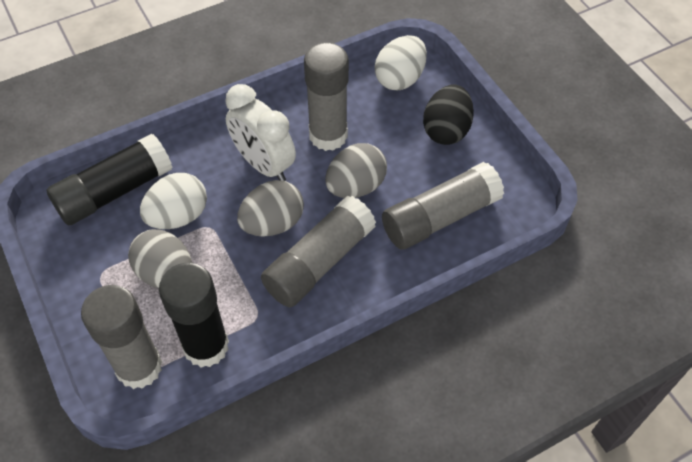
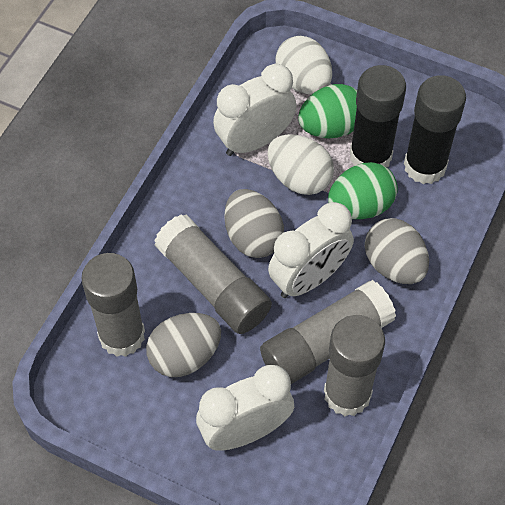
black egg: 1 -> 0
green egg: 0 -> 2
white clock: 1 -> 3

